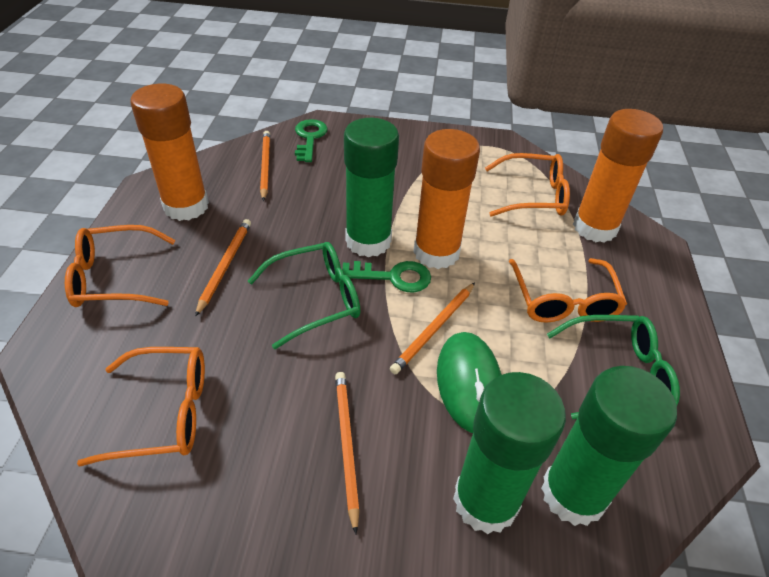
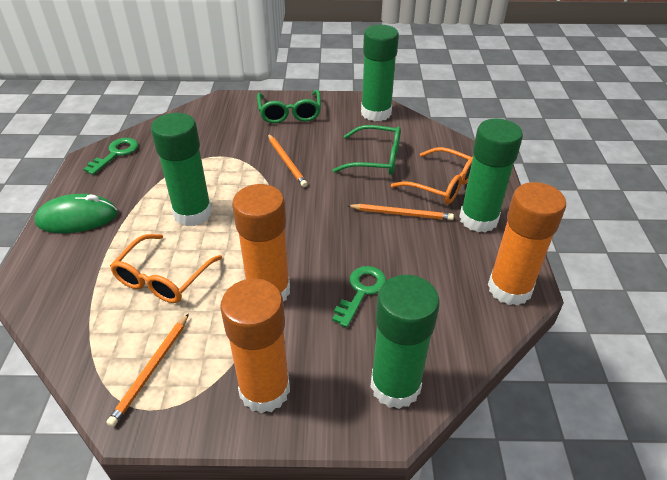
green glue stick: 3 -> 4
orange glasses: 4 -> 2
orange pencil: 4 -> 3

